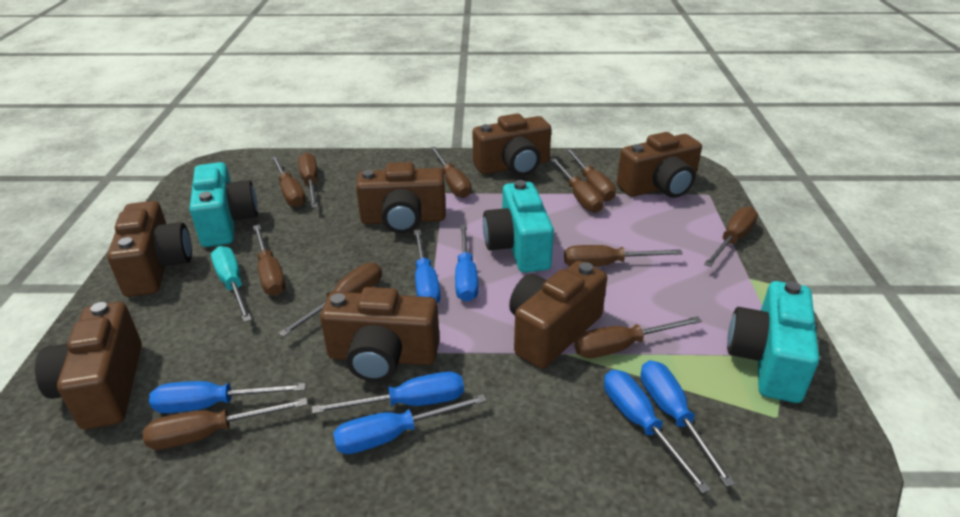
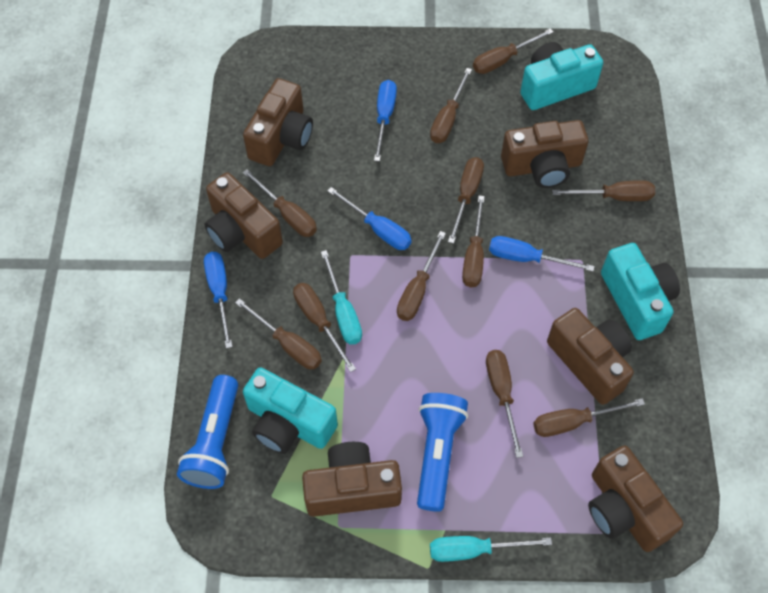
blue flashlight: 0 -> 2
blue screwdriver: 7 -> 4
brown camera: 7 -> 6
turquoise screwdriver: 1 -> 2

